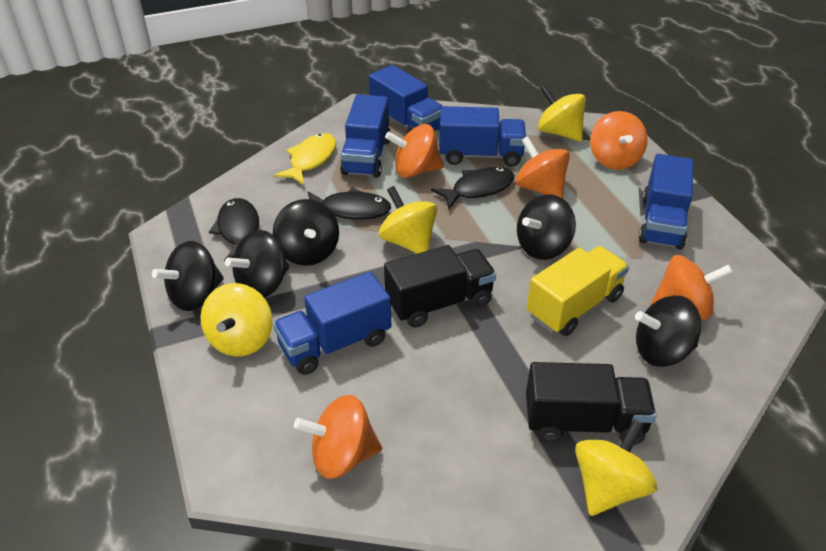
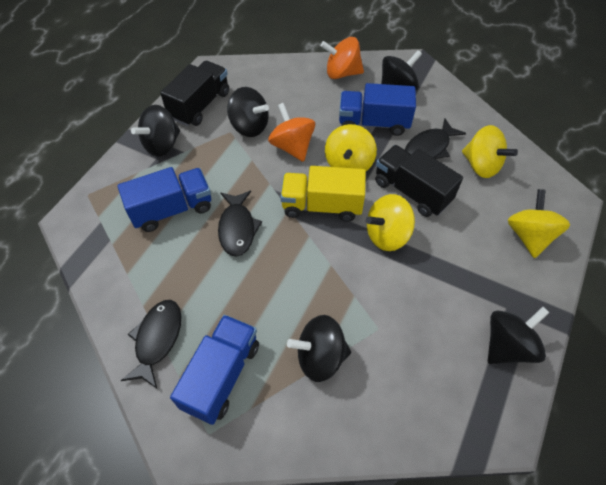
blue truck: 5 -> 3
orange spinning top: 5 -> 2
yellow fish: 1 -> 0

